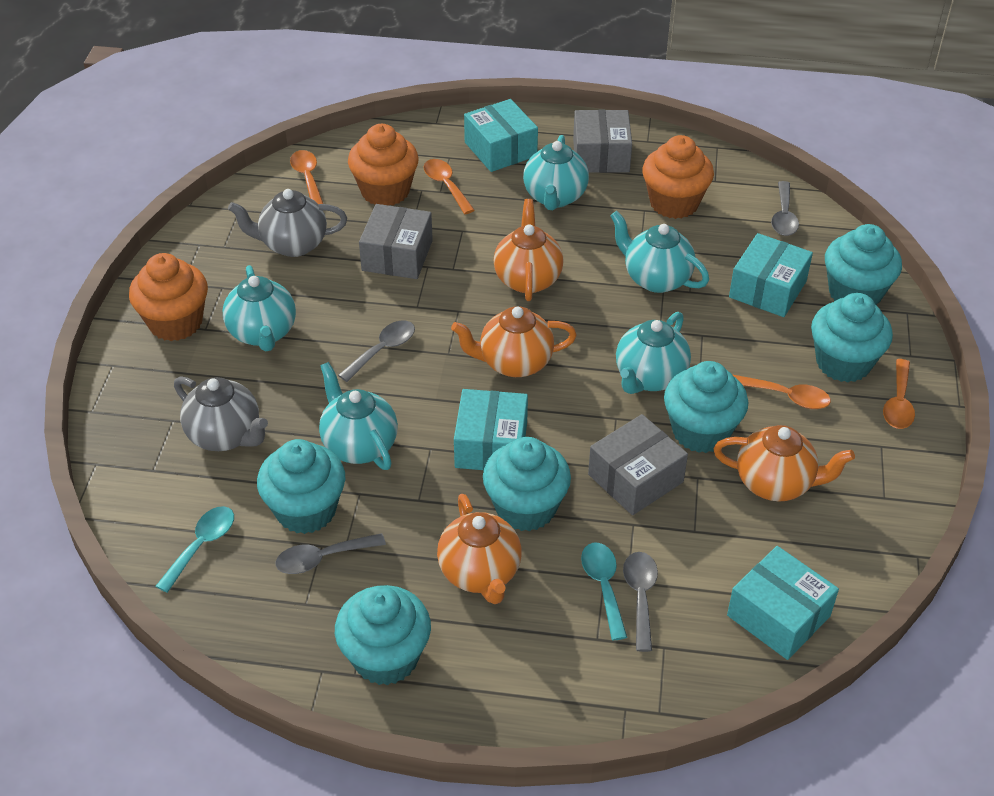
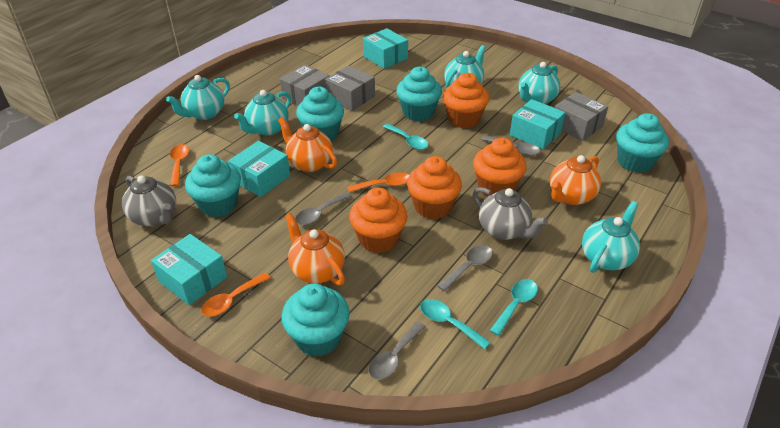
orange cupcake: 3 -> 4
orange spoon: 4 -> 3
orange teapot: 4 -> 3
turquoise cupcake: 6 -> 5
turquoise spoon: 2 -> 3

